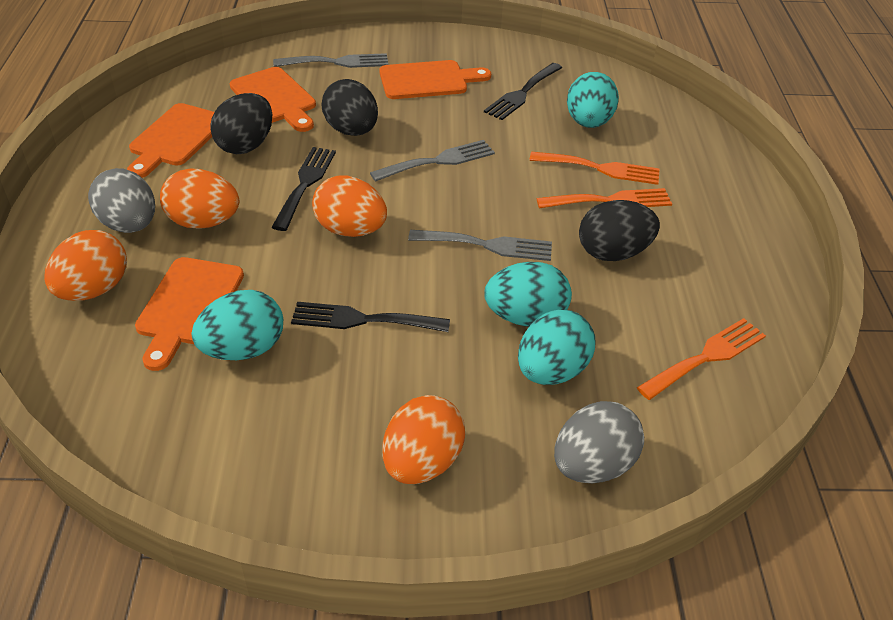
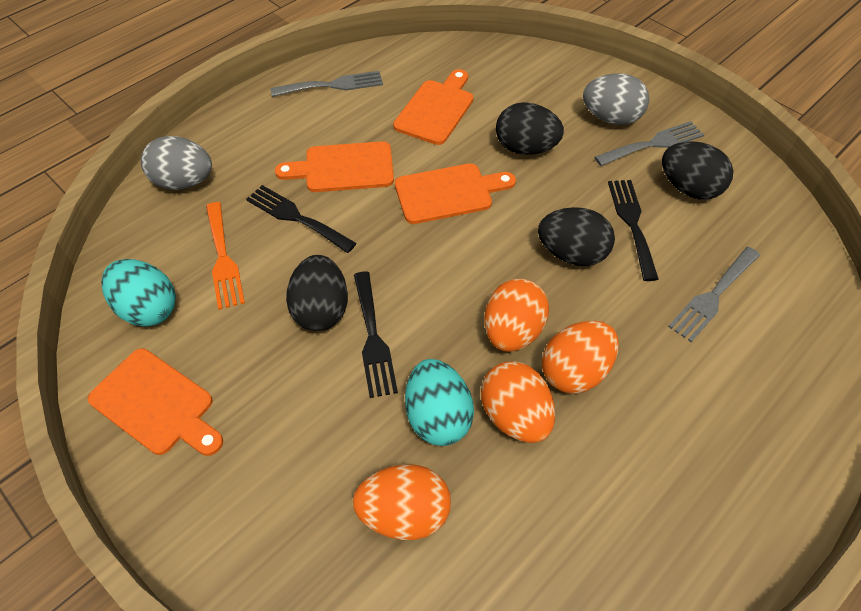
black egg: 3 -> 4
orange fork: 3 -> 1
turquoise egg: 4 -> 2

